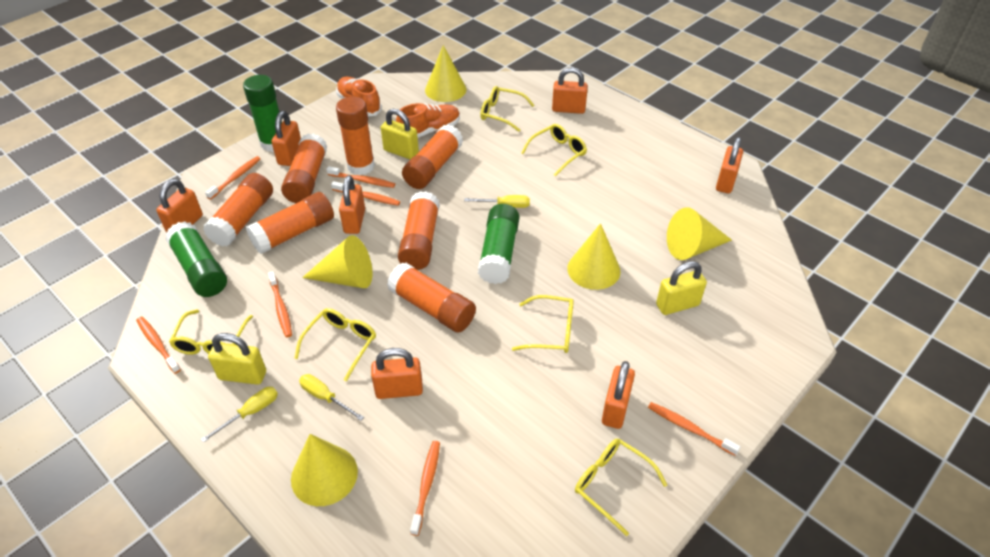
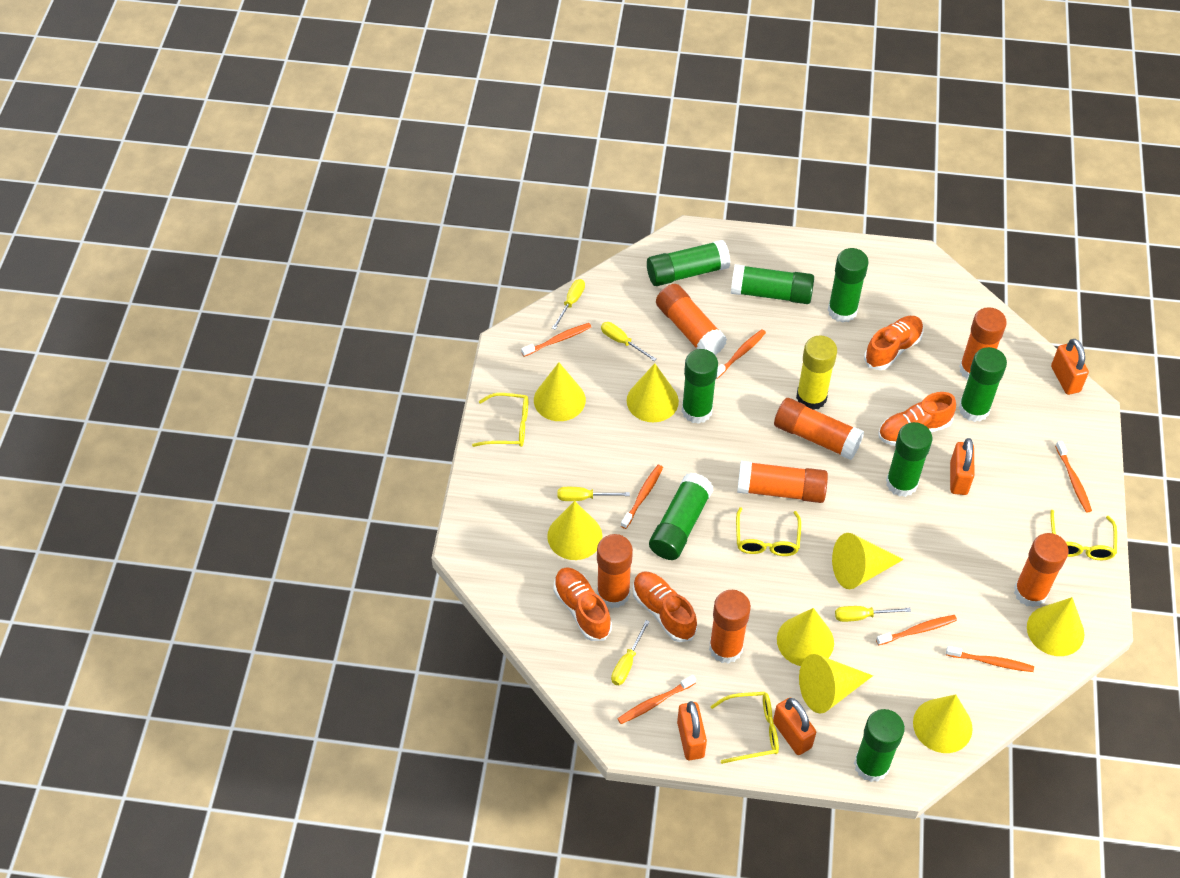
green glue stick: 3 -> 8
orange padlock: 7 -> 4
orange shoe: 2 -> 4
yellow cone: 5 -> 8
yellow glasses: 6 -> 4
yellow glue stick: 0 -> 1
yellow padlock: 3 -> 0
yellow screwdriver: 3 -> 5

